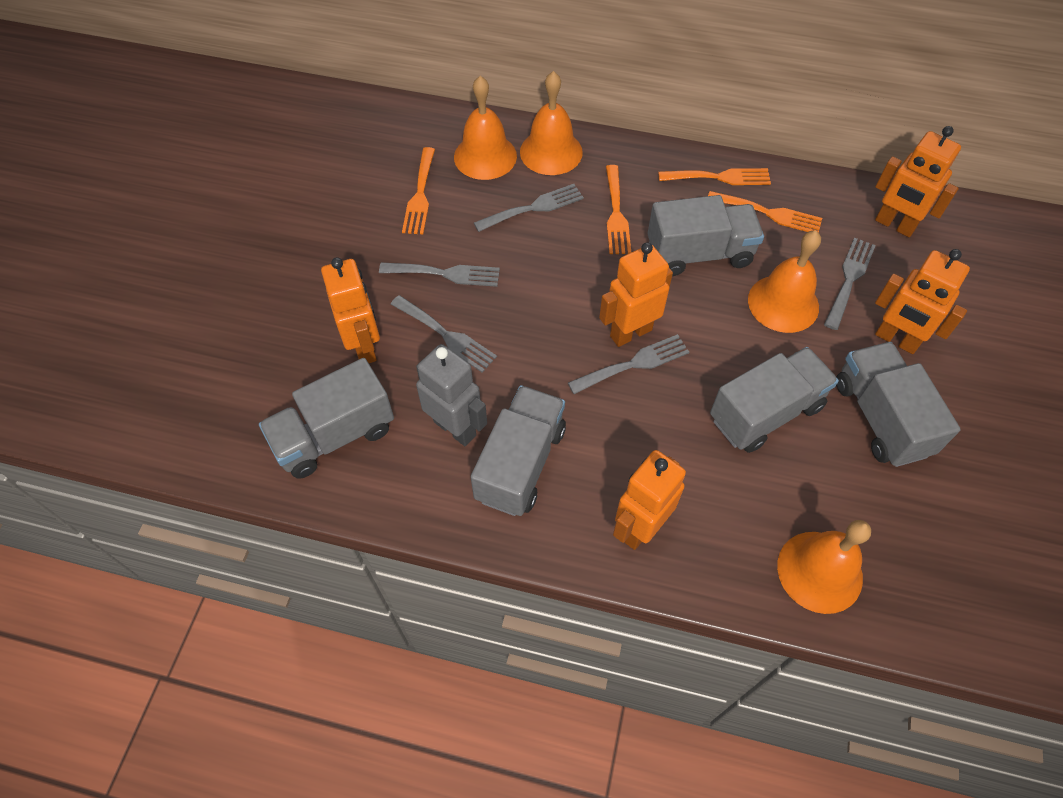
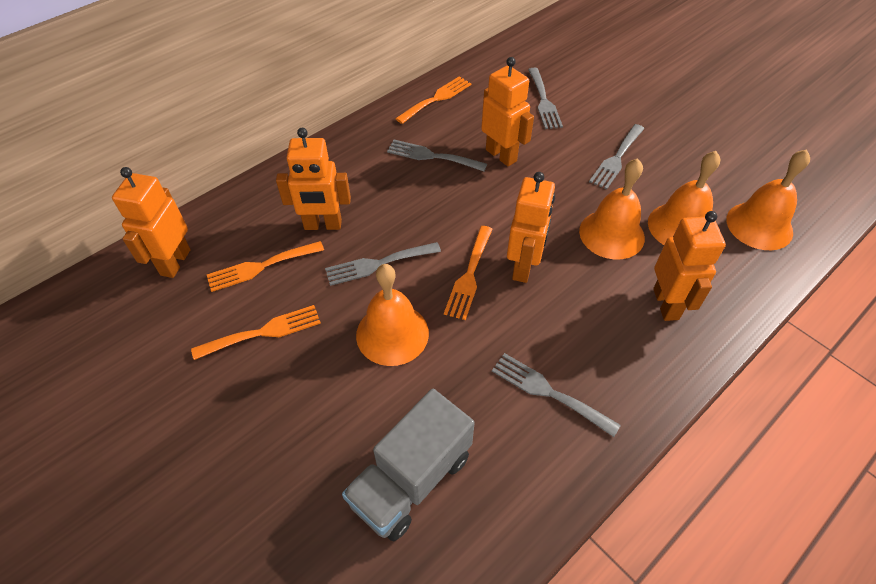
grey robot: 1 -> 0
grey truck: 5 -> 1

